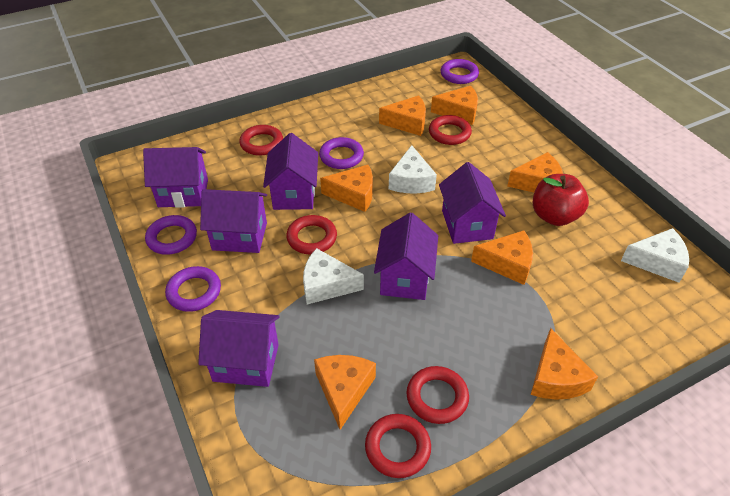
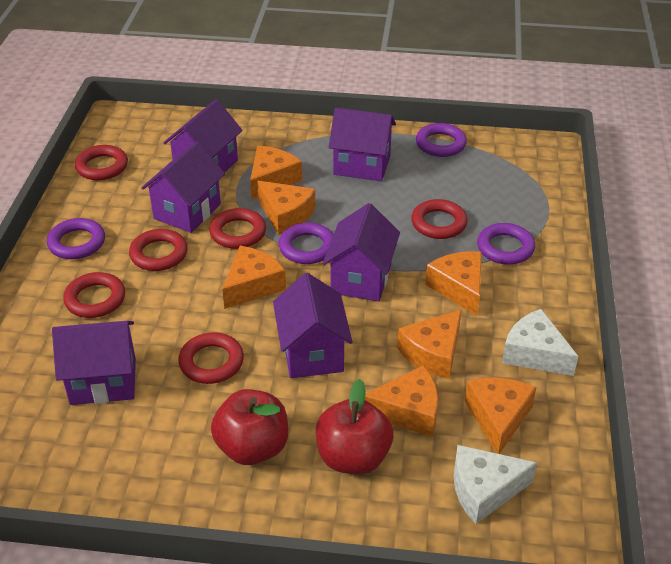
red apple: 1 -> 2
red ring: 5 -> 6
white cheese: 3 -> 2

